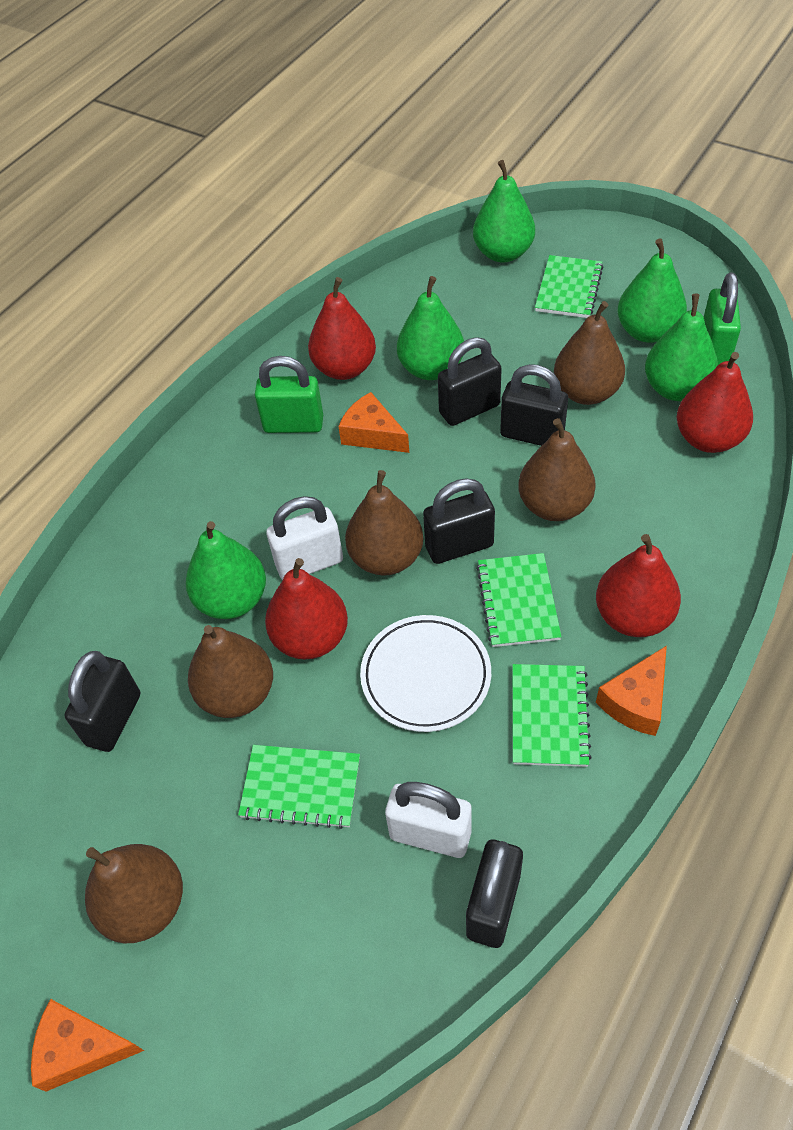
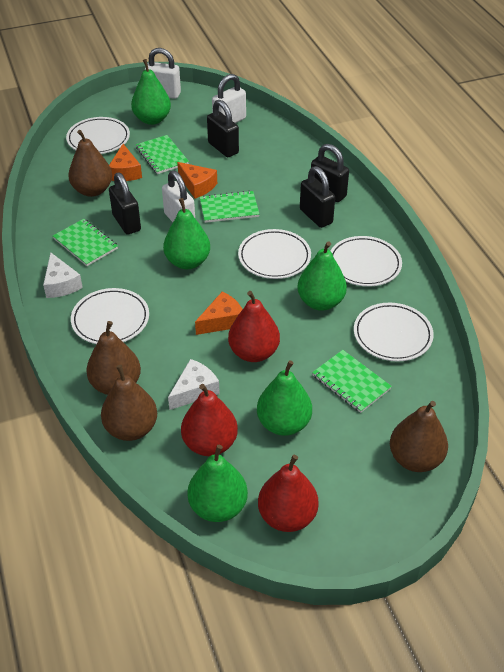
black padlock: 5 -> 4
brown pear: 5 -> 4
green padlock: 2 -> 0
red pear: 4 -> 3
white cheese: 0 -> 2
white padlock: 2 -> 3
white plate: 1 -> 5

